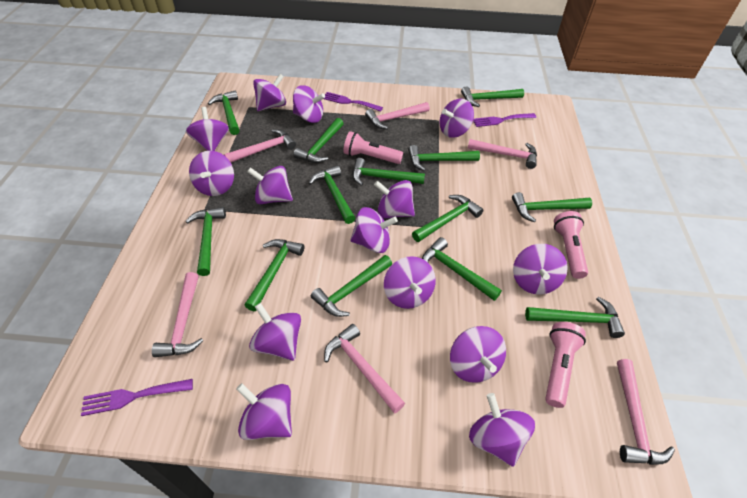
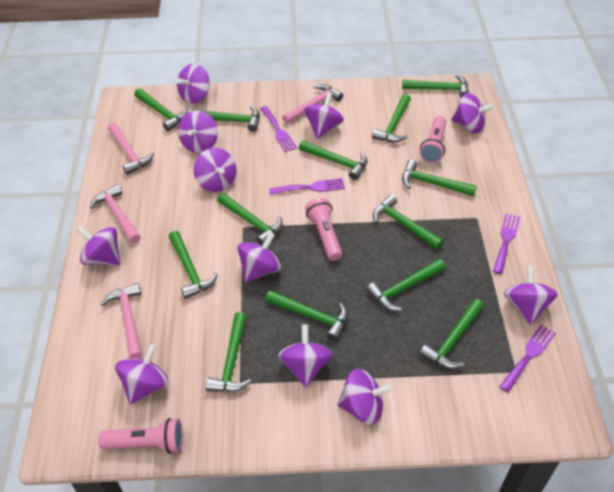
pink hammer: 6 -> 4
purple fork: 3 -> 4
purple spinning top: 14 -> 11

